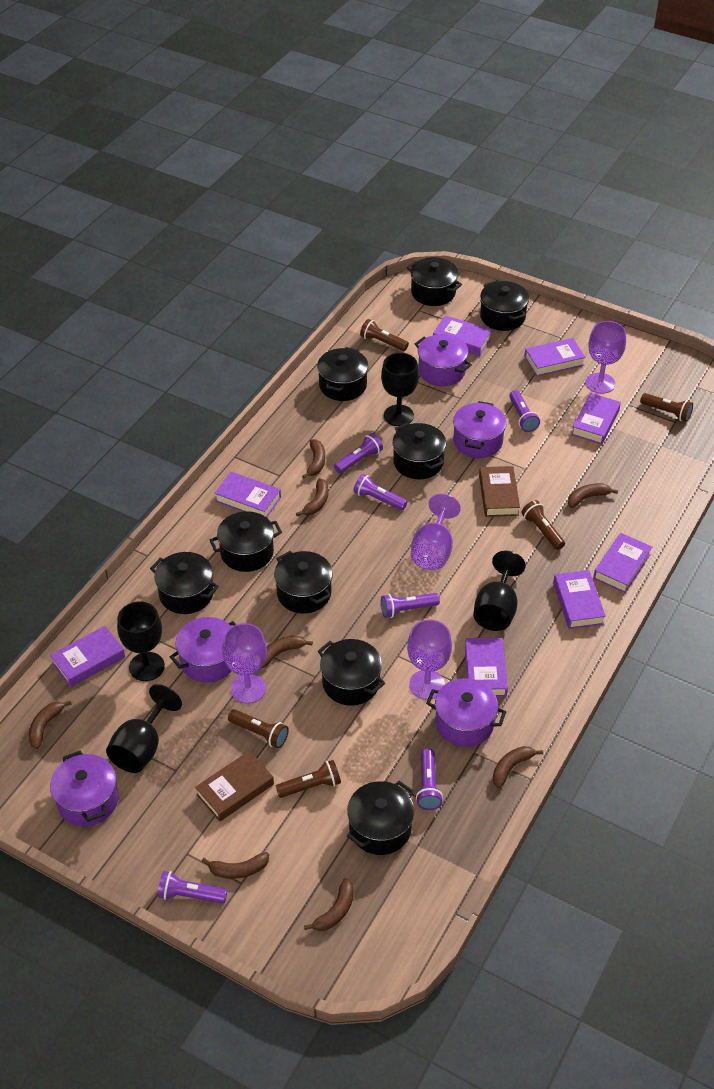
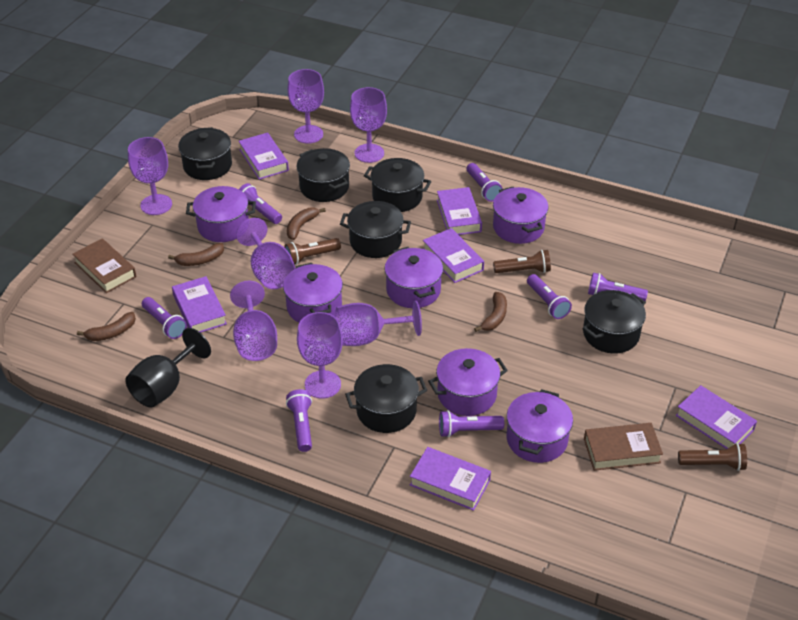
black goblet: 4 -> 1
black pot: 9 -> 6
brown banana: 8 -> 4
brown flashlight: 5 -> 3
purple book: 8 -> 6
purple flashlight: 6 -> 7
purple goblet: 4 -> 7
purple pot: 5 -> 6

